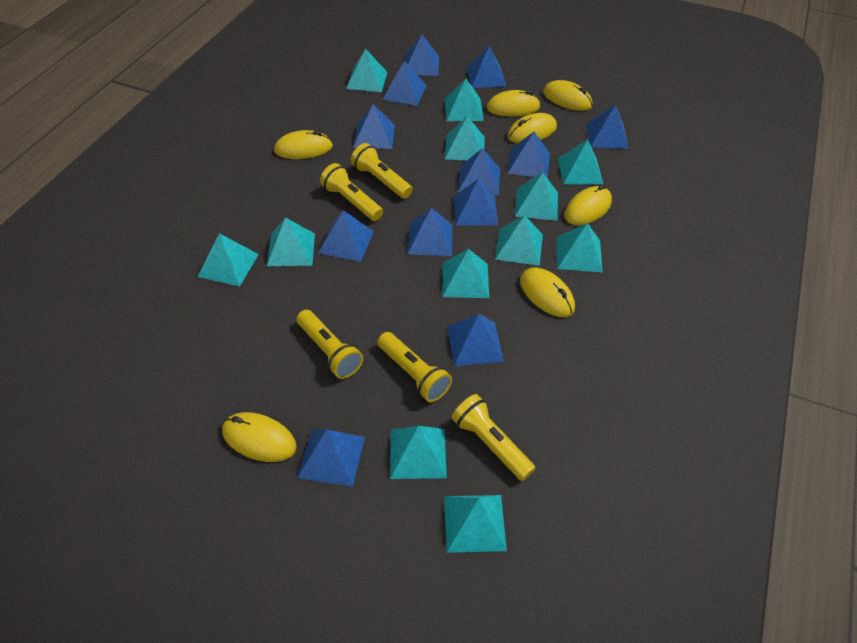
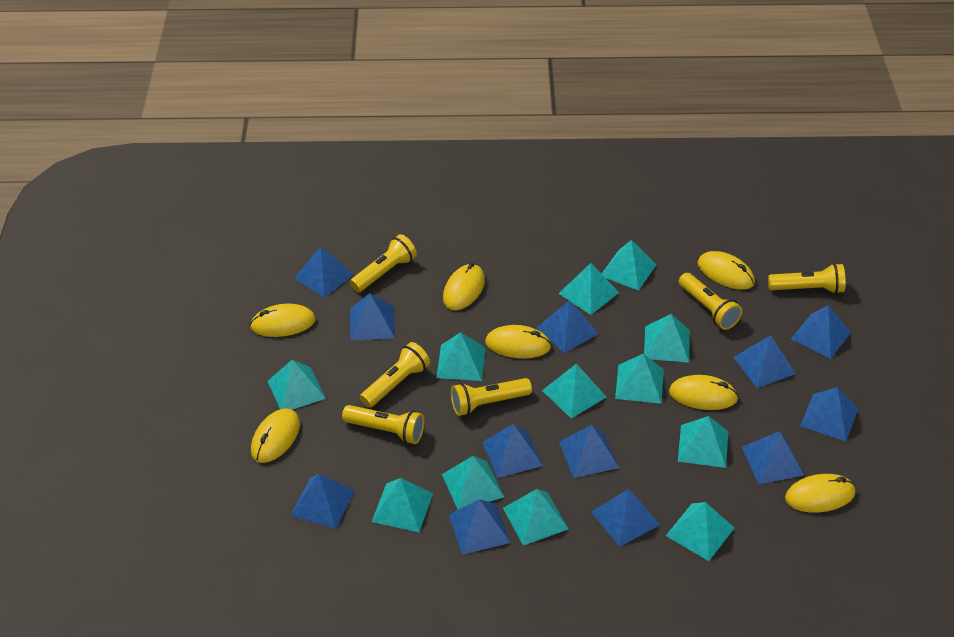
yellow flashlight: 5 -> 6

